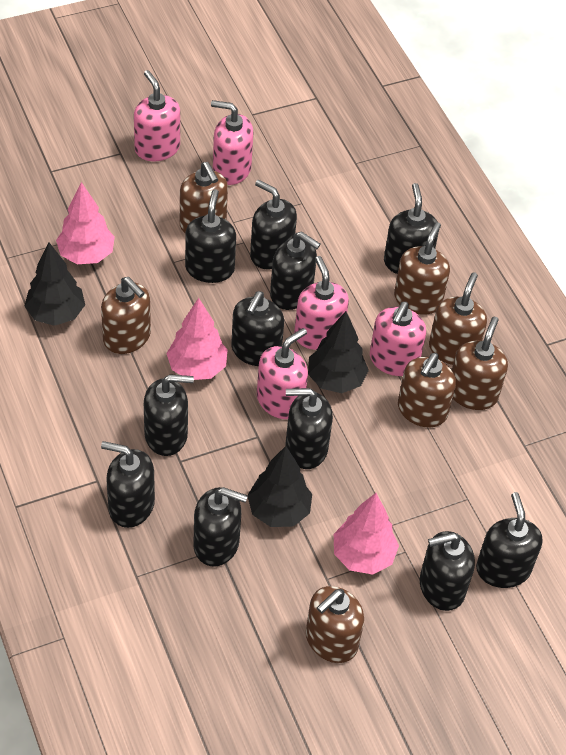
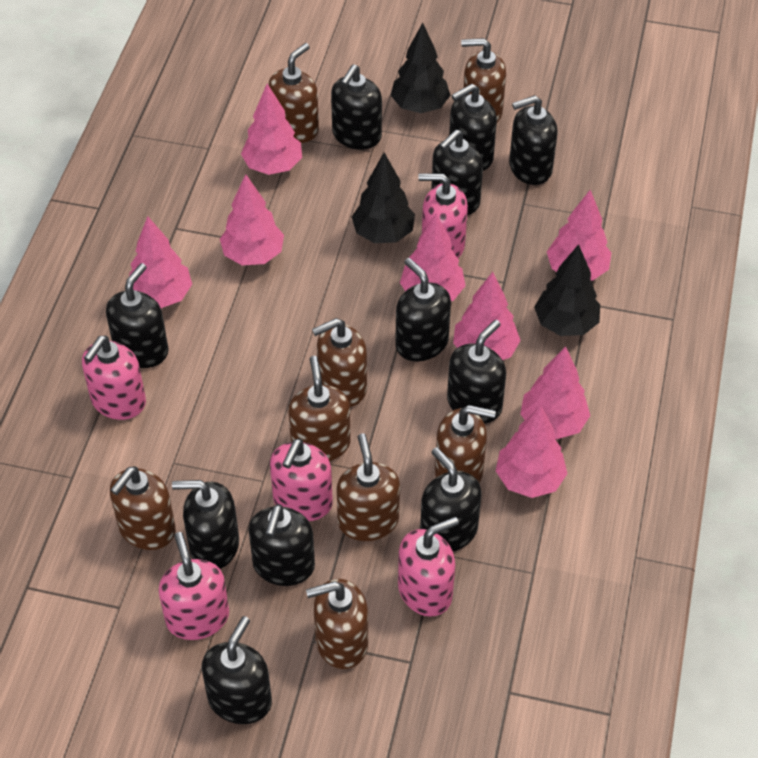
brown soap dispenser: 7 -> 8
pink tree: 3 -> 8

